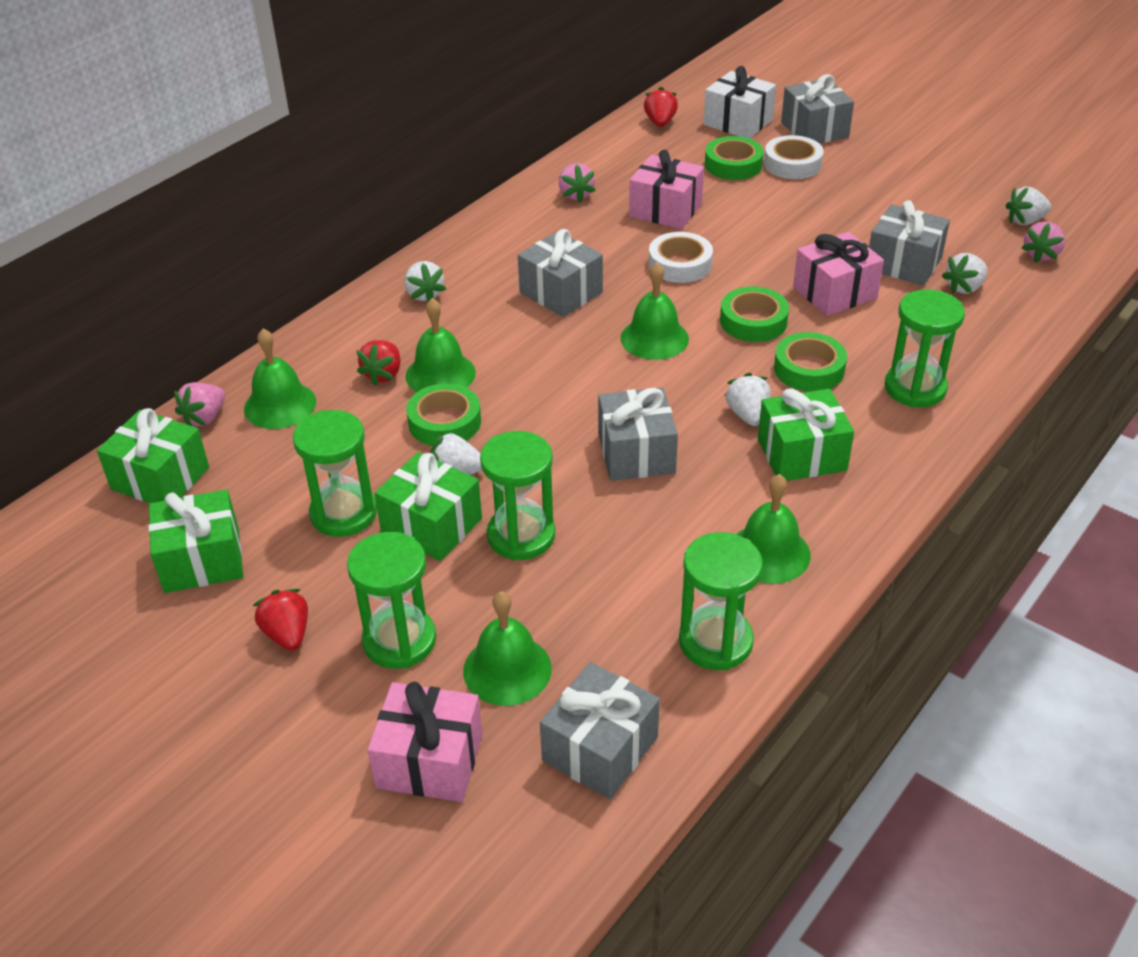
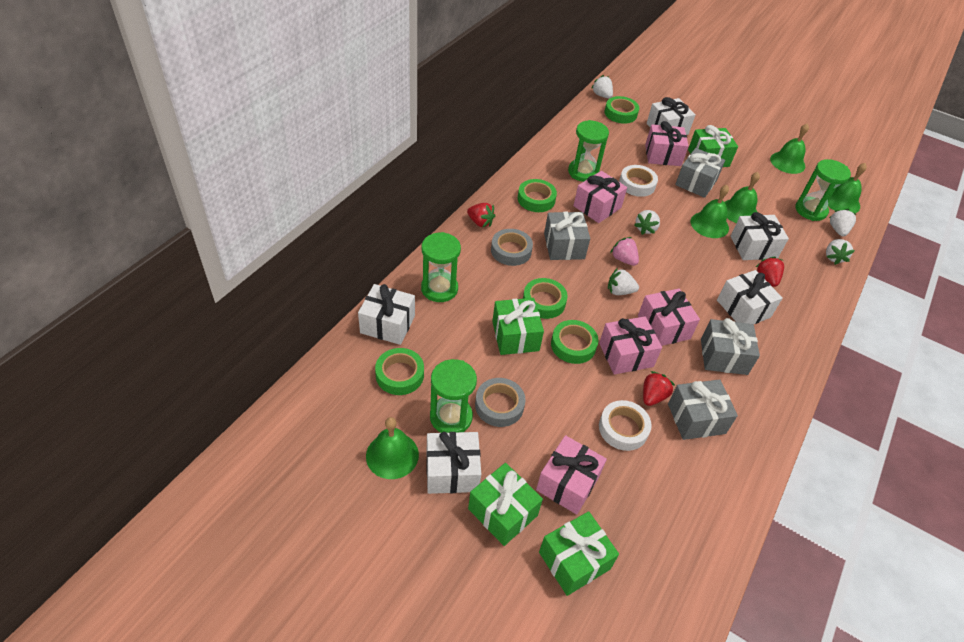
green hourglass: 5 -> 4
green tape: 4 -> 5
grey gift: 5 -> 4
grey tape: 0 -> 2
pink gift: 3 -> 5
pink strawberry: 3 -> 1
white gift: 1 -> 5

